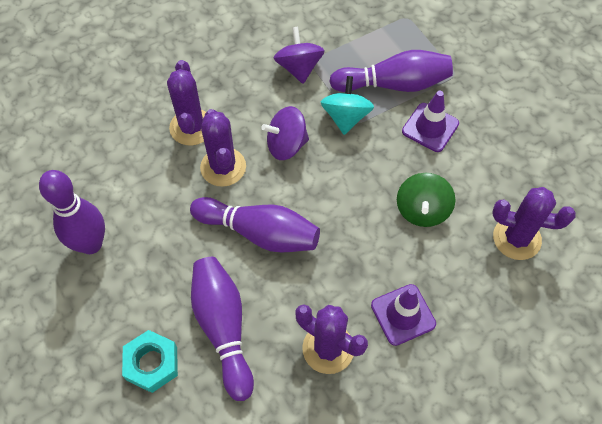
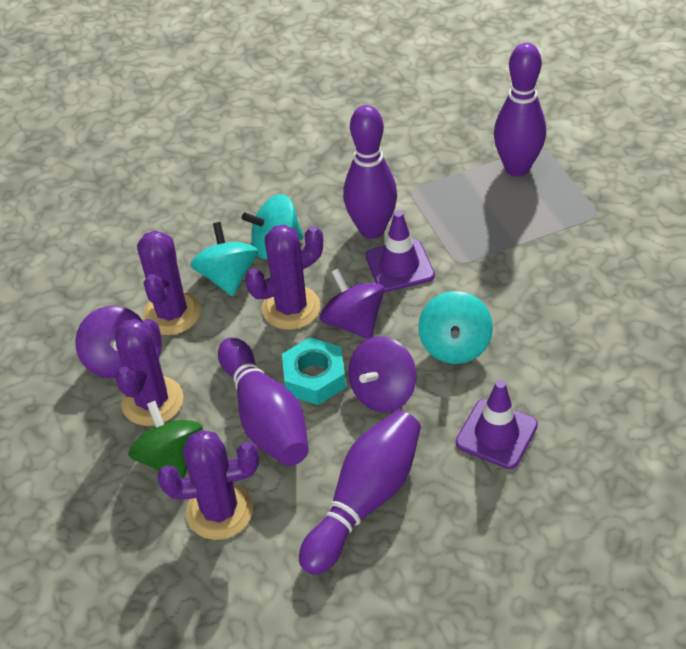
purple spinning top: 2 -> 3
turquoise spinning top: 1 -> 3

